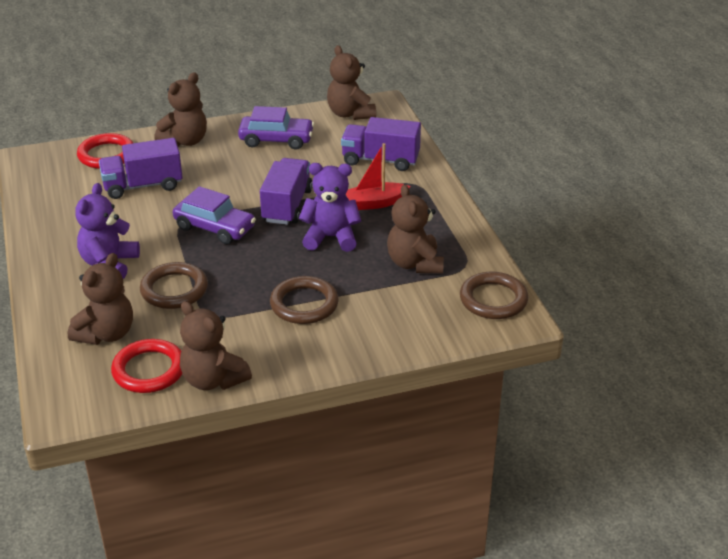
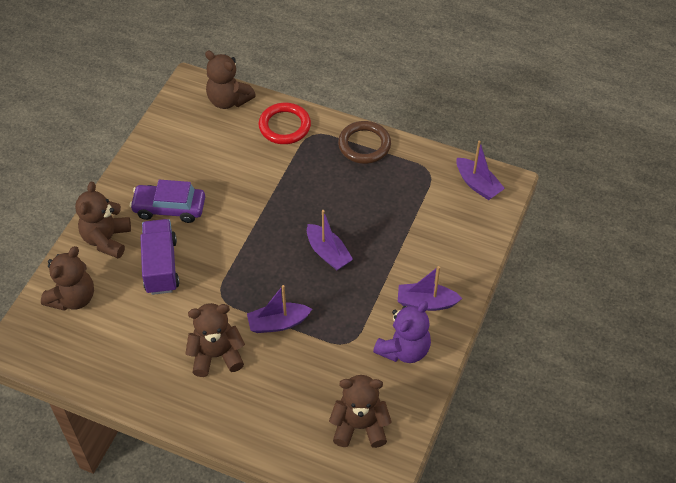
brown ring: 3 -> 1
purple boat: 0 -> 4
purple car: 2 -> 1
purple teddy bear: 2 -> 1
purple truck: 3 -> 1
red boat: 1 -> 0
red ring: 2 -> 1

